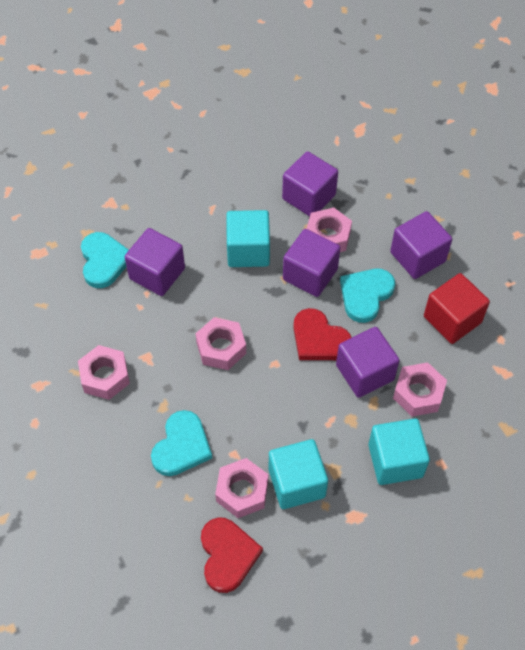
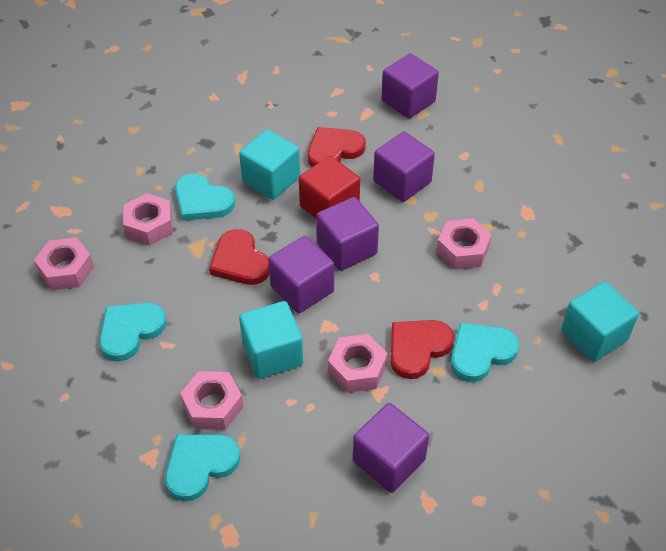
red heart: 2 -> 3
turquoise heart: 3 -> 4

